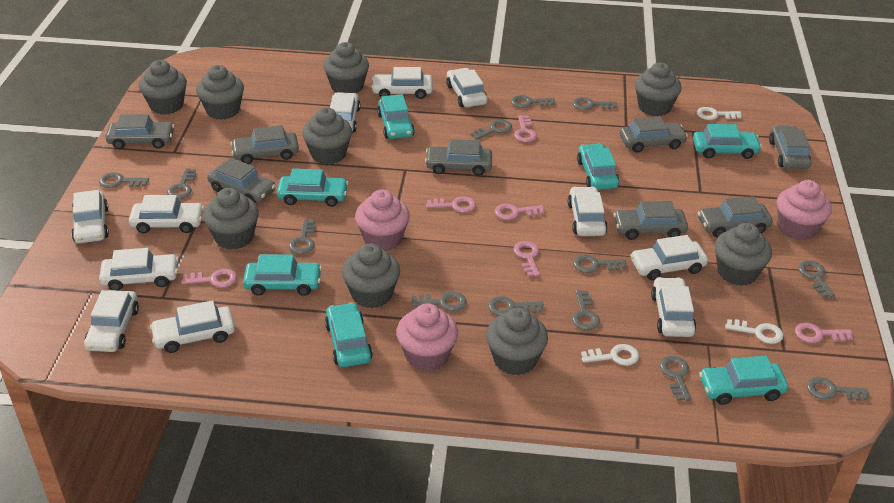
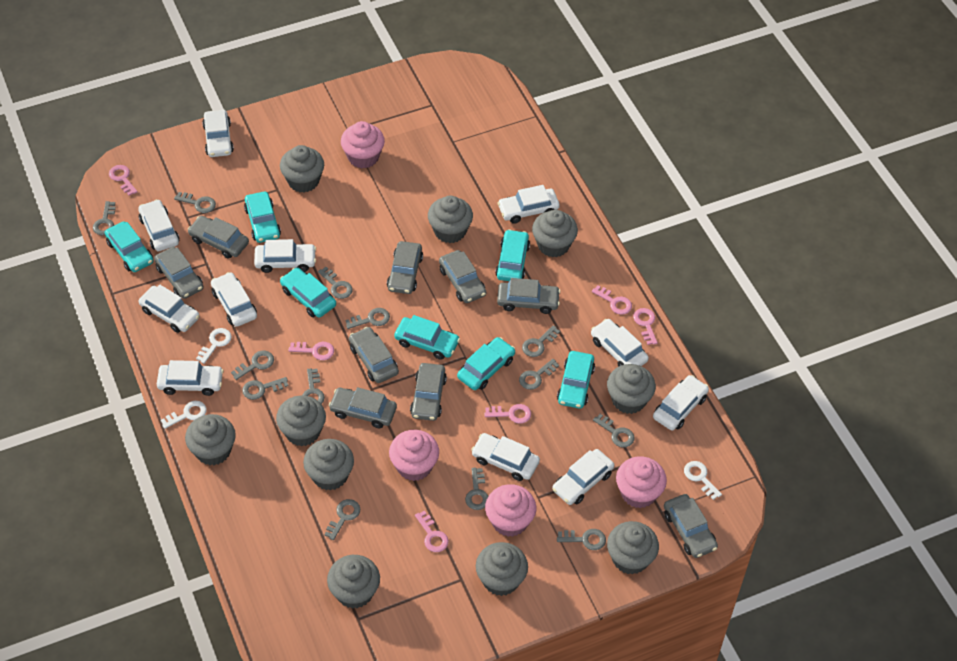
grey car: 8 -> 9
grey cupcake: 9 -> 10
pink cupcake: 3 -> 4

